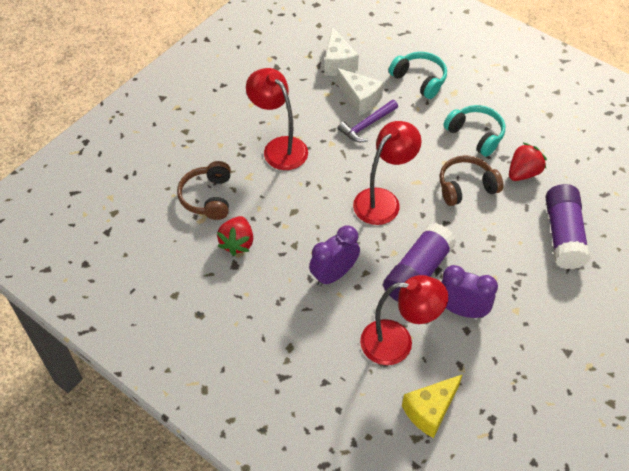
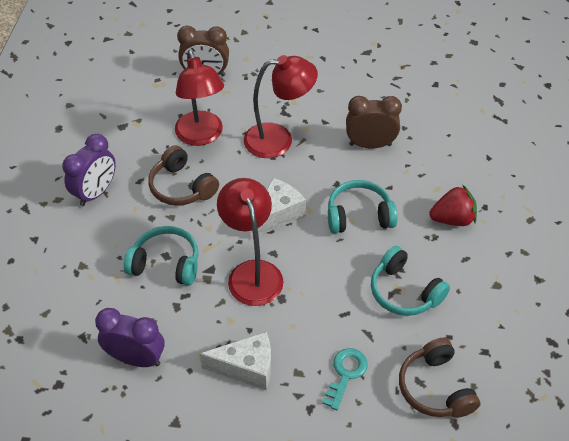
brown clock: 0 -> 2
purple glue stick: 2 -> 0
purple hammer: 1 -> 0
red strawberry: 2 -> 1
turquoise headphones: 2 -> 3
turquoise key: 0 -> 1
yellow cheese: 1 -> 0

